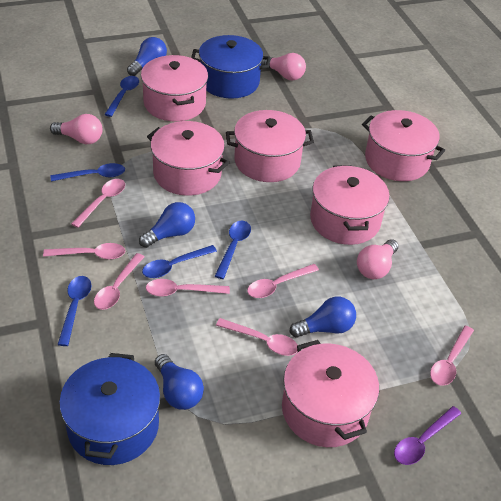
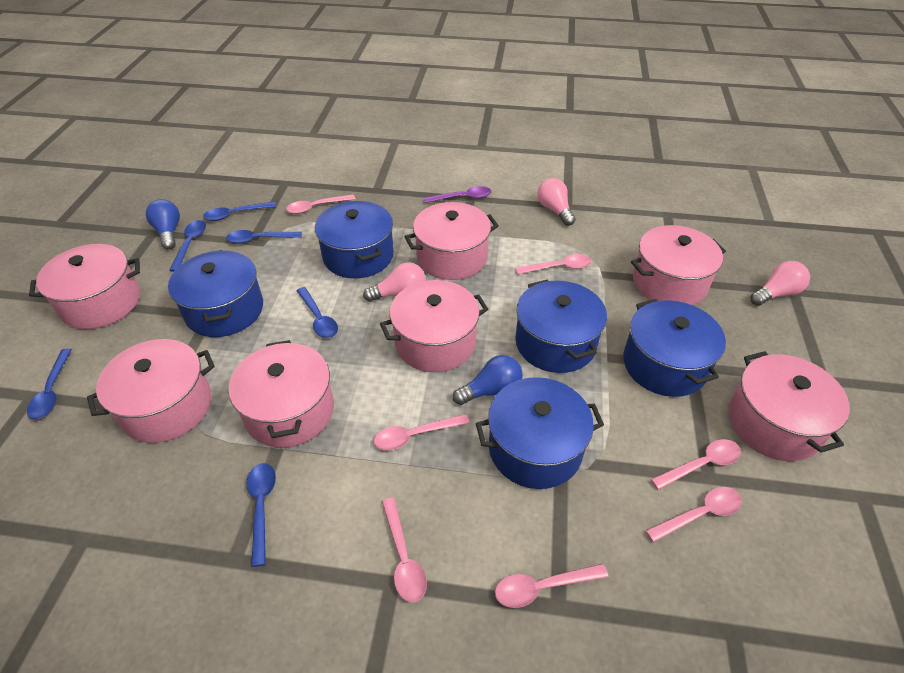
blue light bulb: 4 -> 2
blue pot: 2 -> 5
blue spoon: 5 -> 6
pink pot: 6 -> 7

